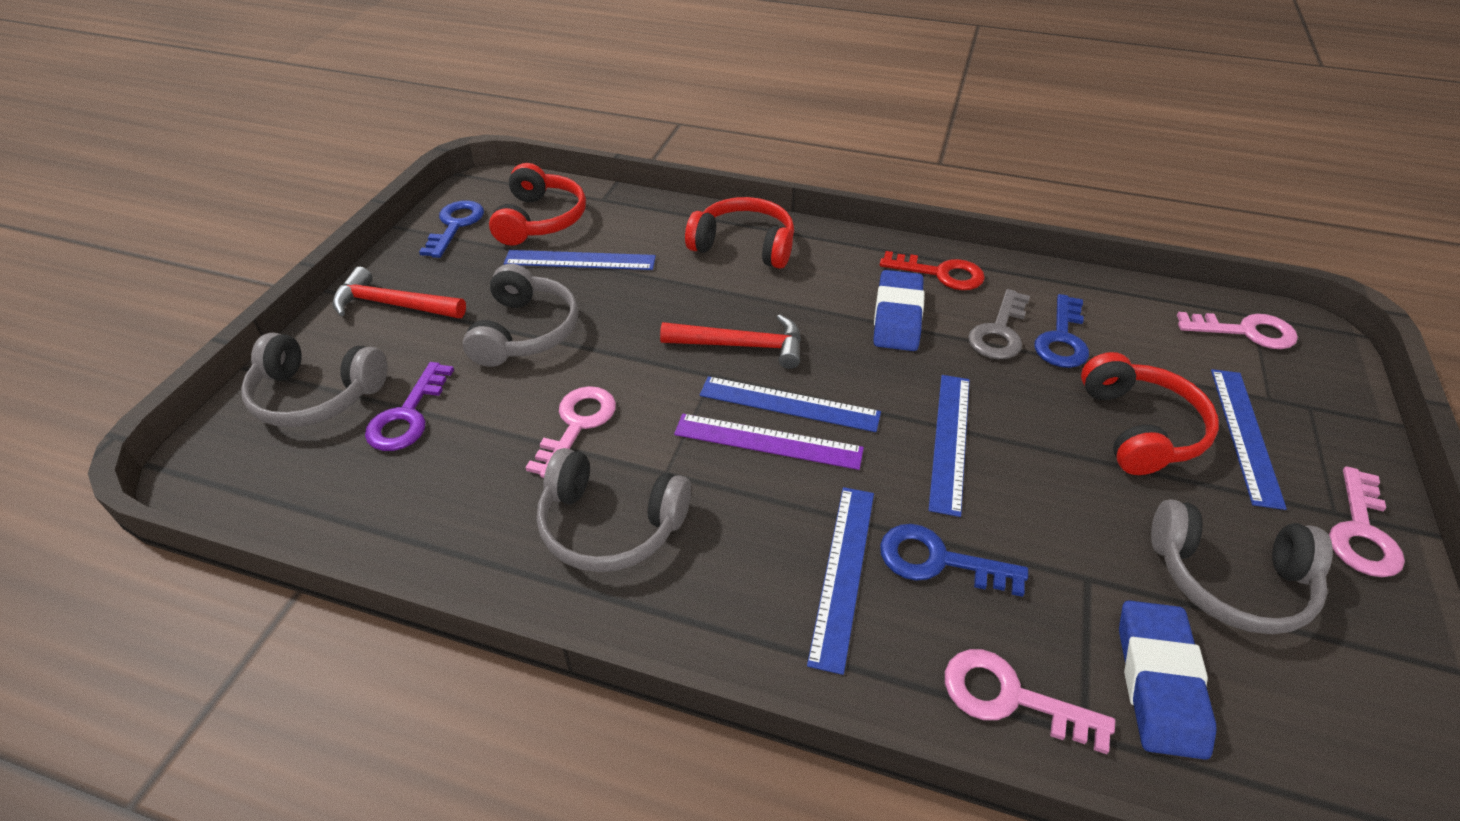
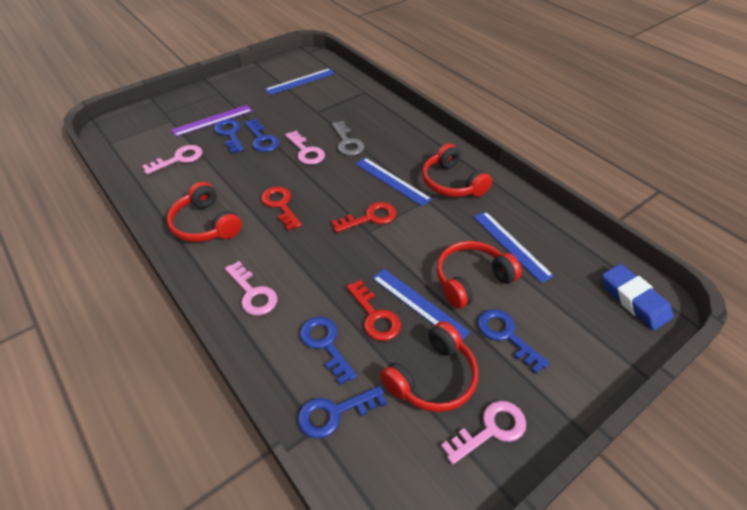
blue eraser: 2 -> 1
blue key: 3 -> 5
blue ruler: 5 -> 4
grey headphones: 4 -> 0
purple key: 1 -> 0
red hammer: 2 -> 0
red headphones: 3 -> 4
red key: 1 -> 3

